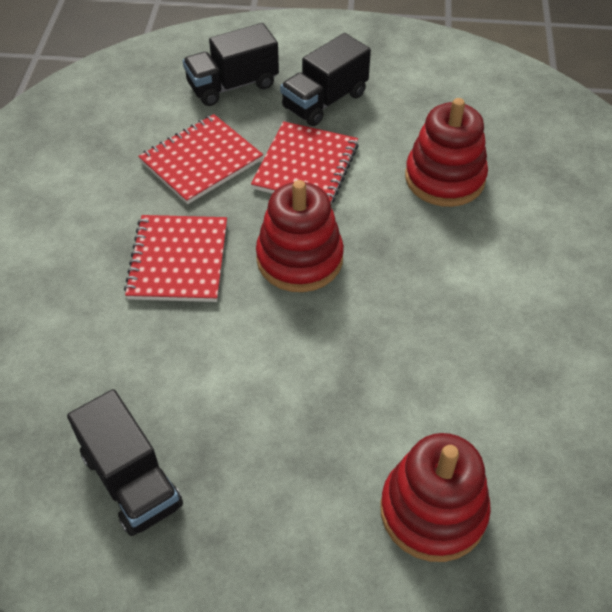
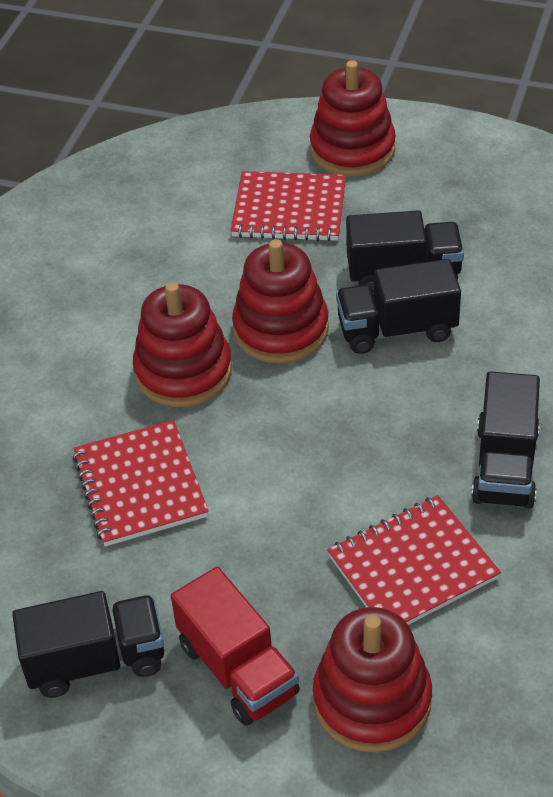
black truck: 3 -> 4
red stacking toy: 3 -> 4
red truck: 0 -> 1

